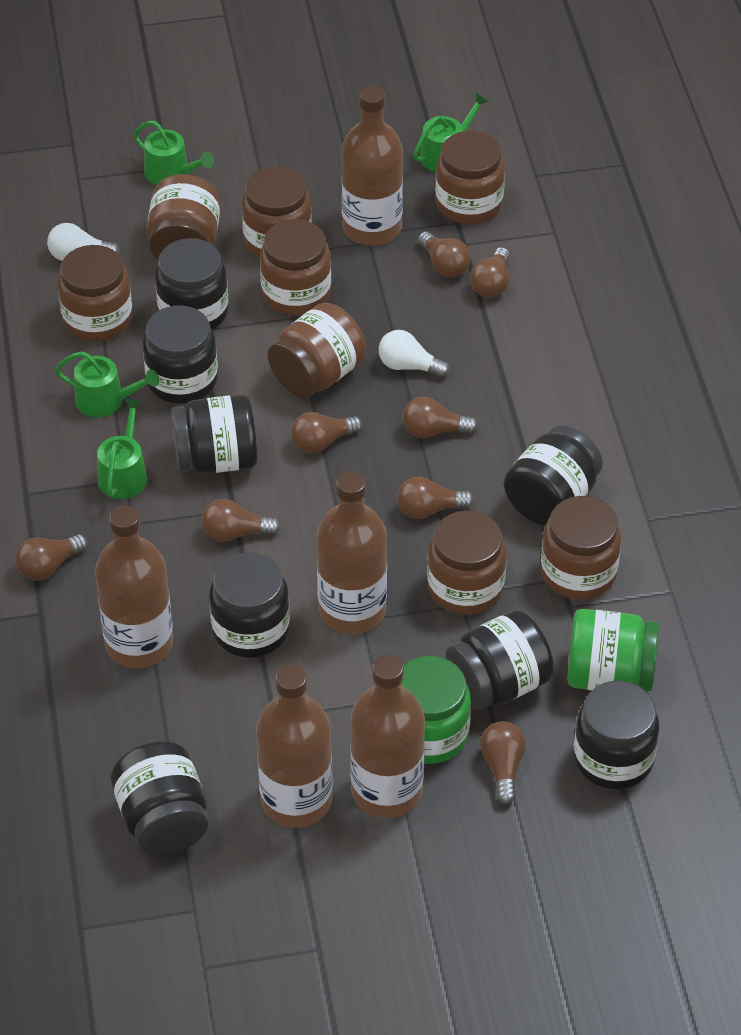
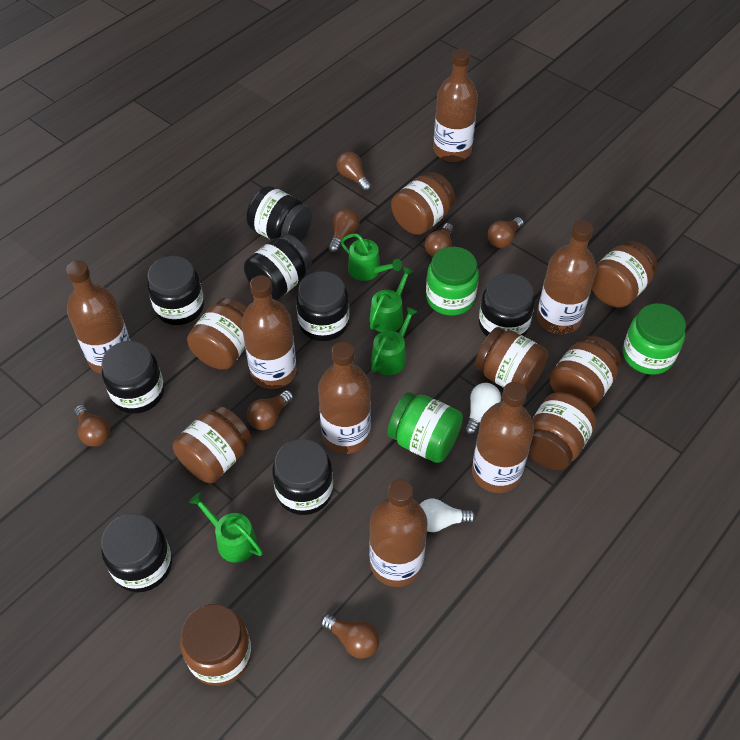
brown bottle: 5 -> 7
brown light bulb: 8 -> 7
green jar: 2 -> 3

